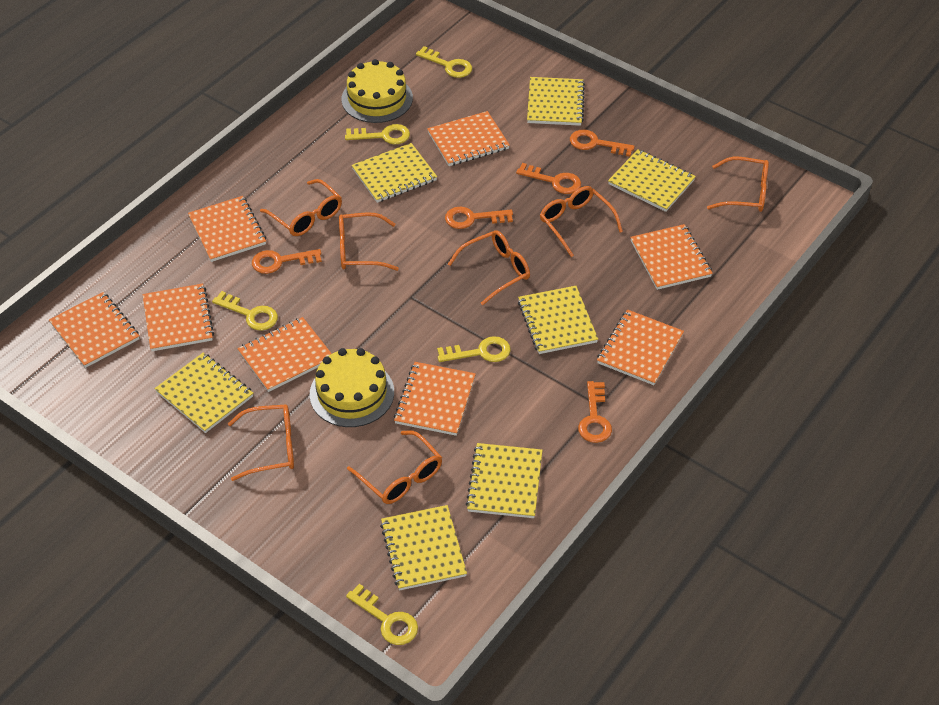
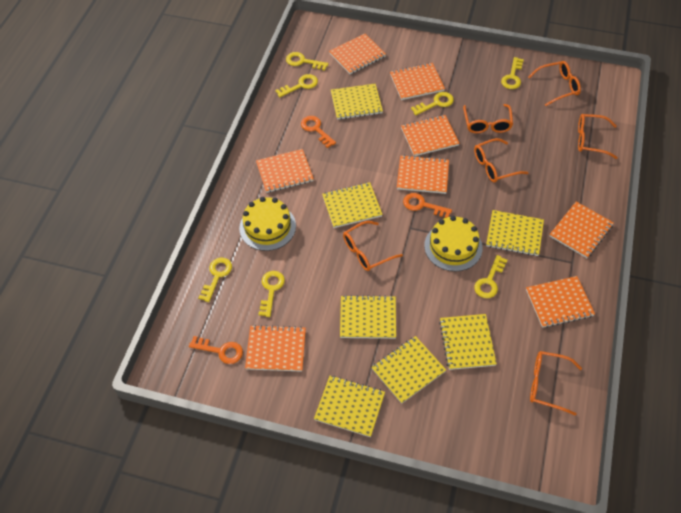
orange glasses: 7 -> 6
orange key: 5 -> 3
yellow key: 5 -> 7

